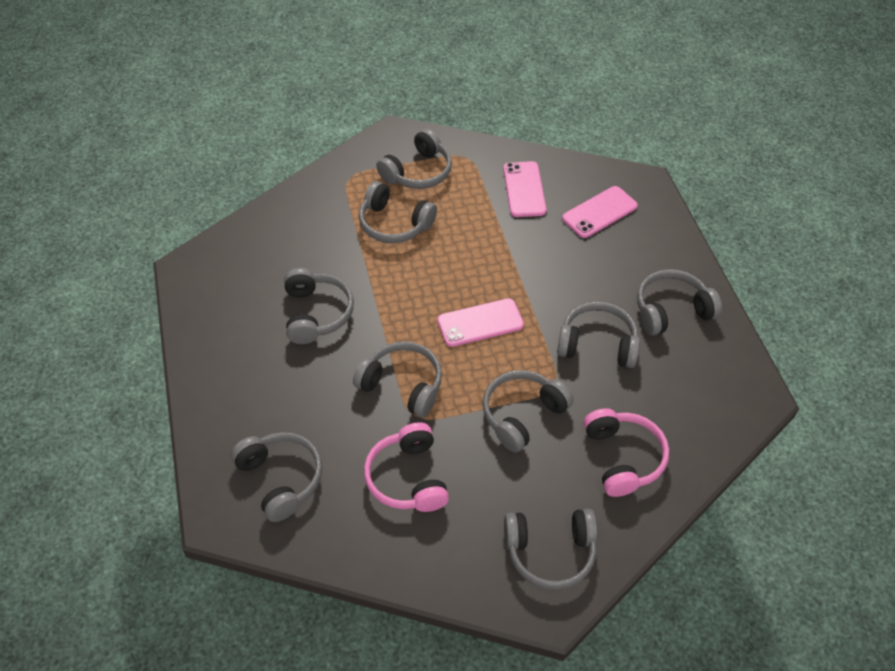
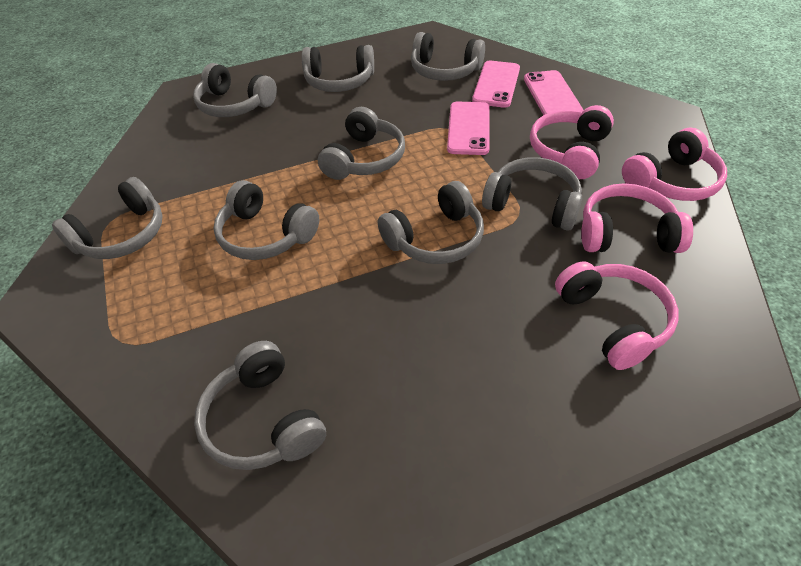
pink headphones: 2 -> 4

